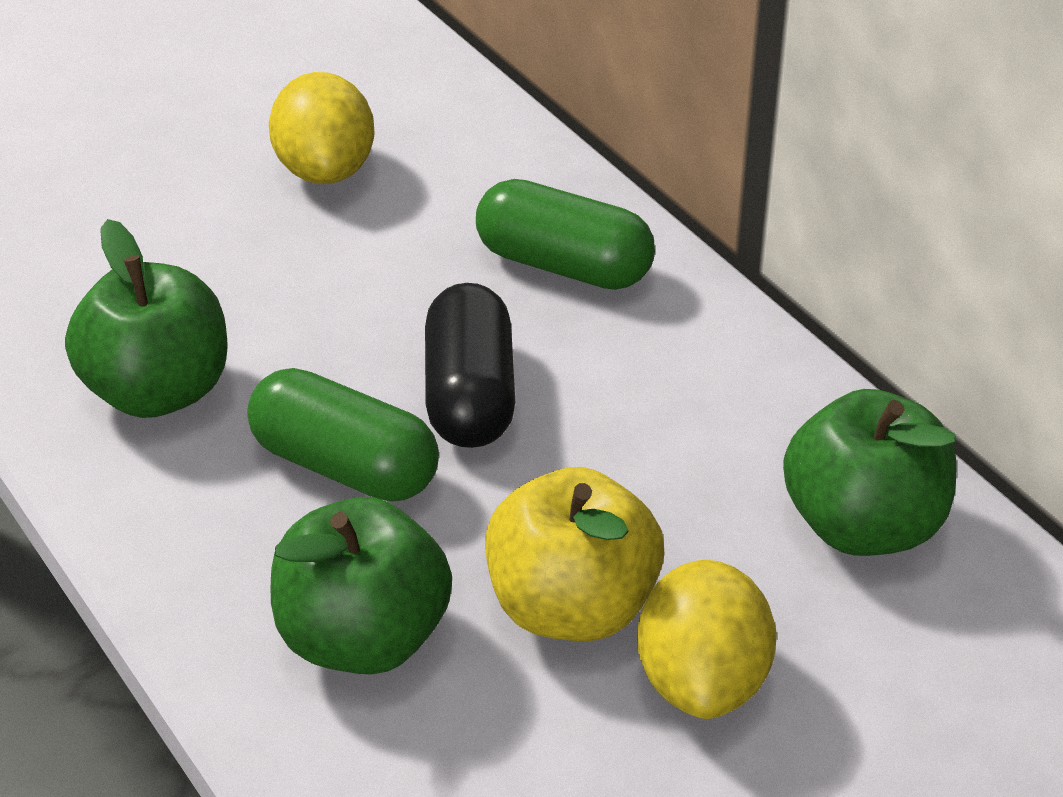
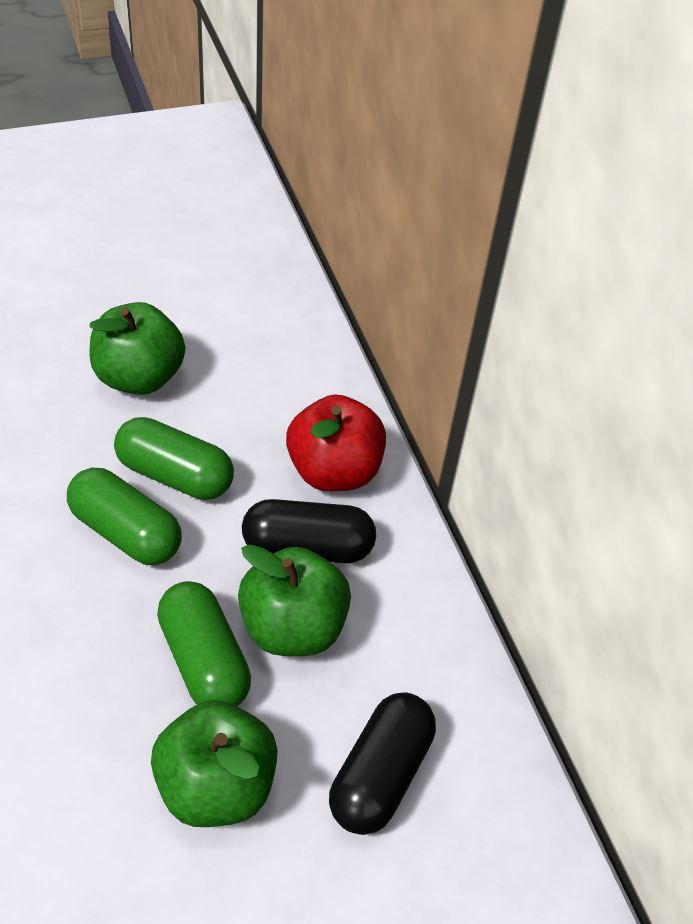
black capsule: 1 -> 2
green capsule: 2 -> 3
red apple: 0 -> 1
yellow apple: 1 -> 0
yellow lemon: 2 -> 0

